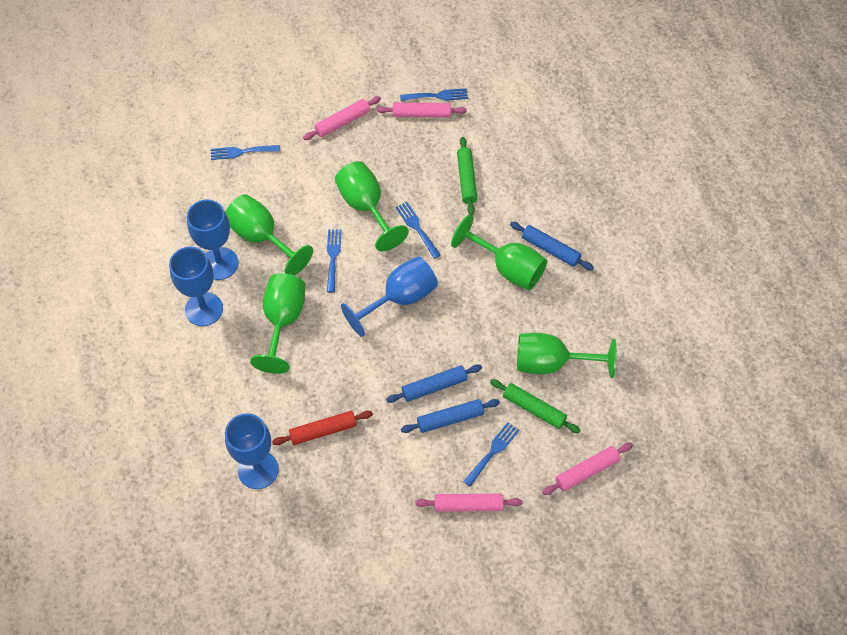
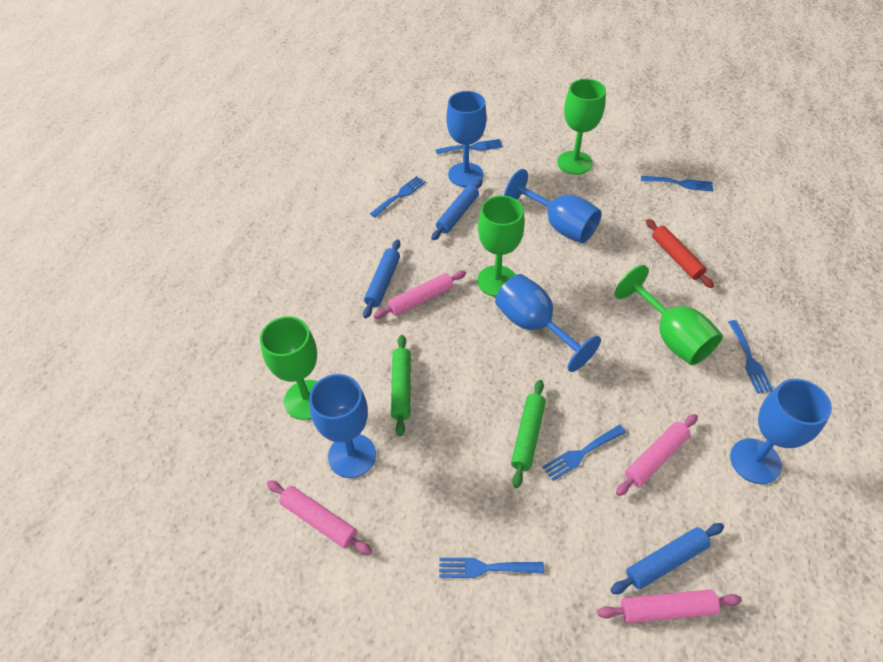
blue fork: 5 -> 6
blue goblet: 4 -> 5
green goblet: 5 -> 4

